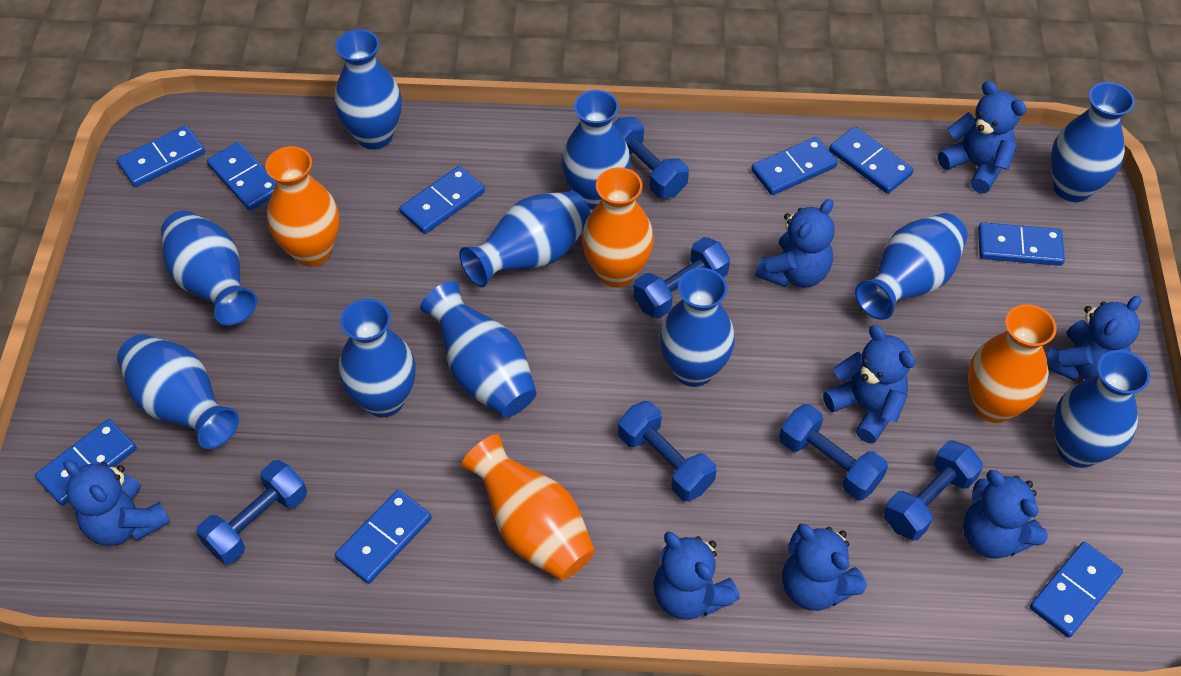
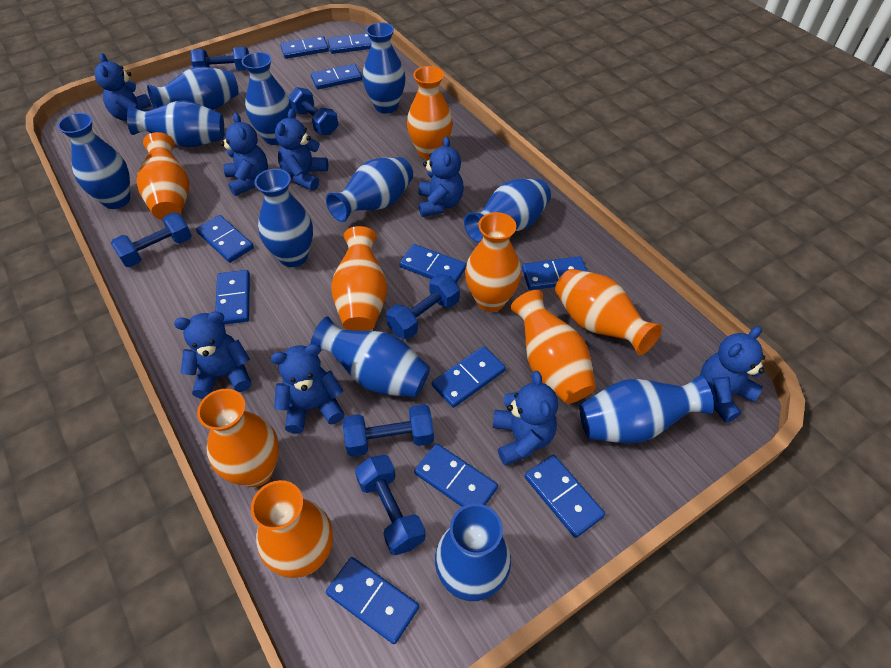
blue domino: 9 -> 11
orange vase: 4 -> 8

